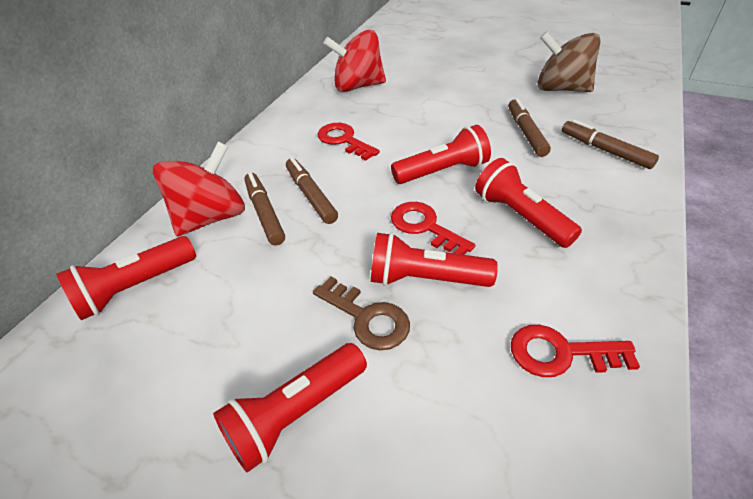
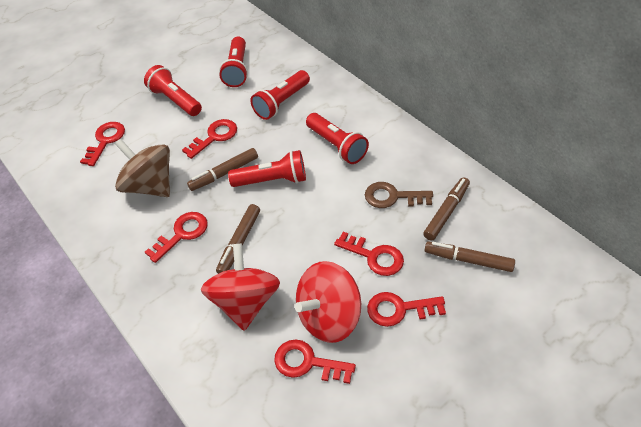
red key: 3 -> 6

